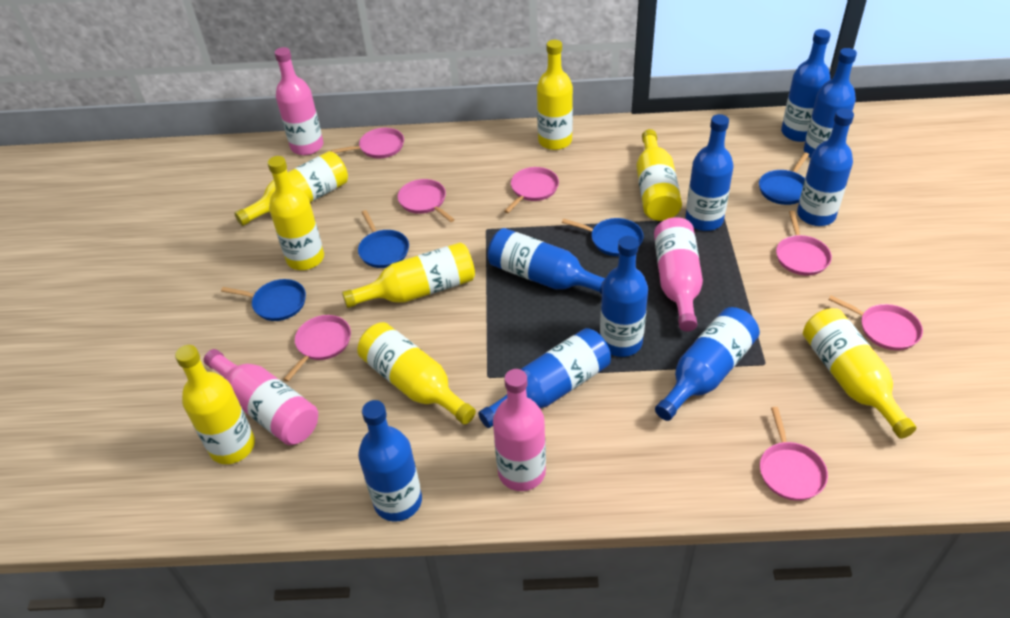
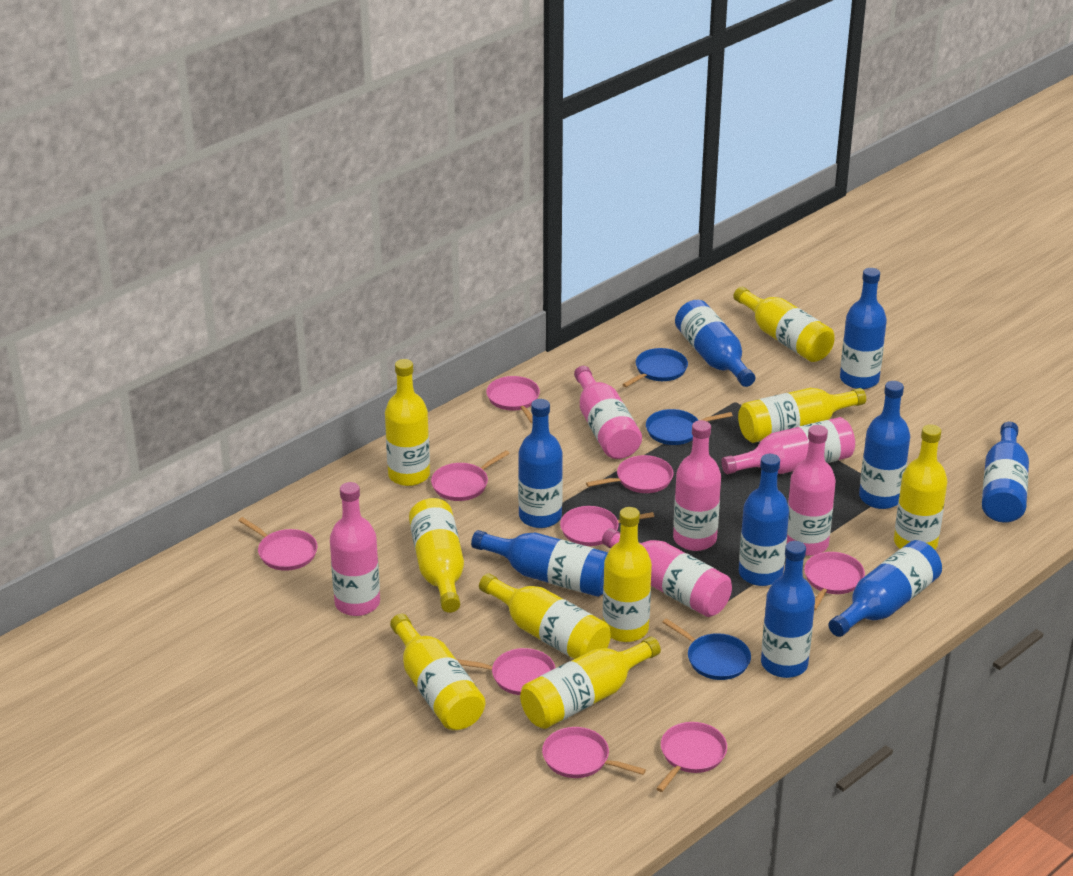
blue pan: 4 -> 3
pink bottle: 4 -> 6
pink pan: 7 -> 9
yellow bottle: 8 -> 9

